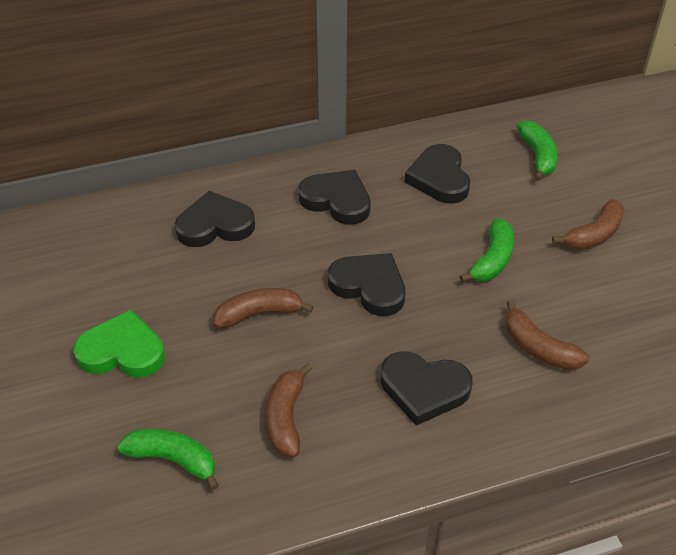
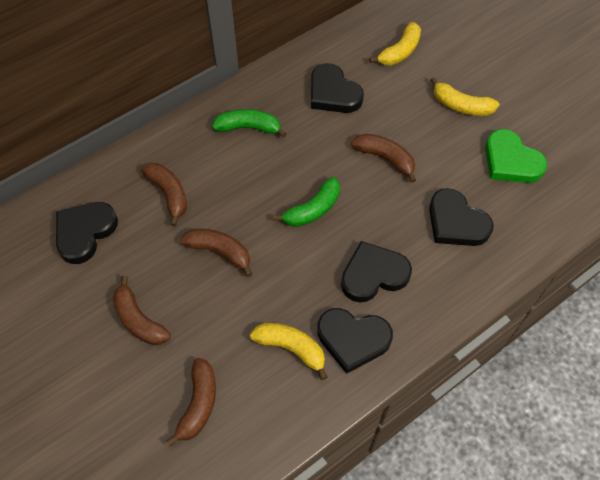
brown banana: 4 -> 5
green banana: 3 -> 2
yellow banana: 0 -> 3

